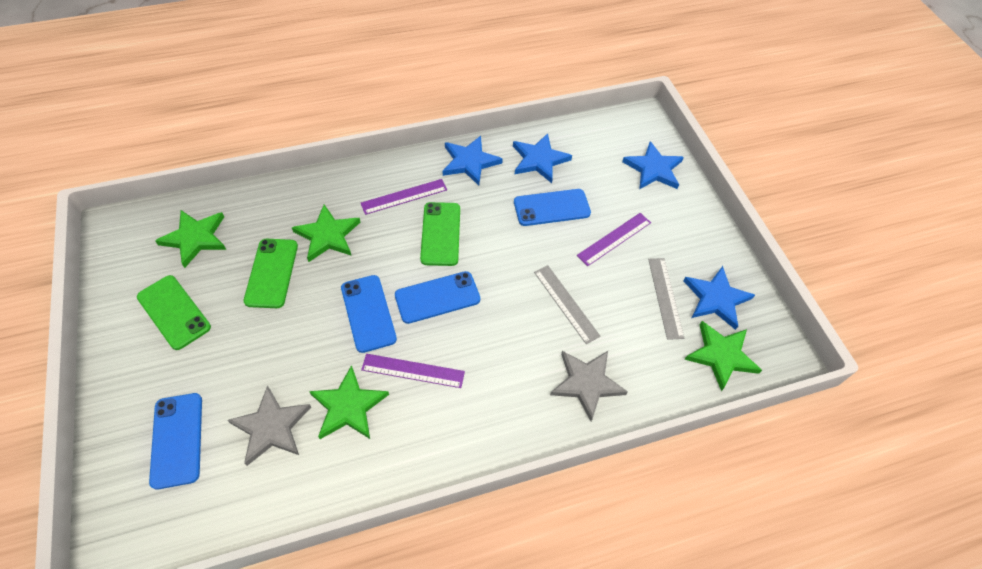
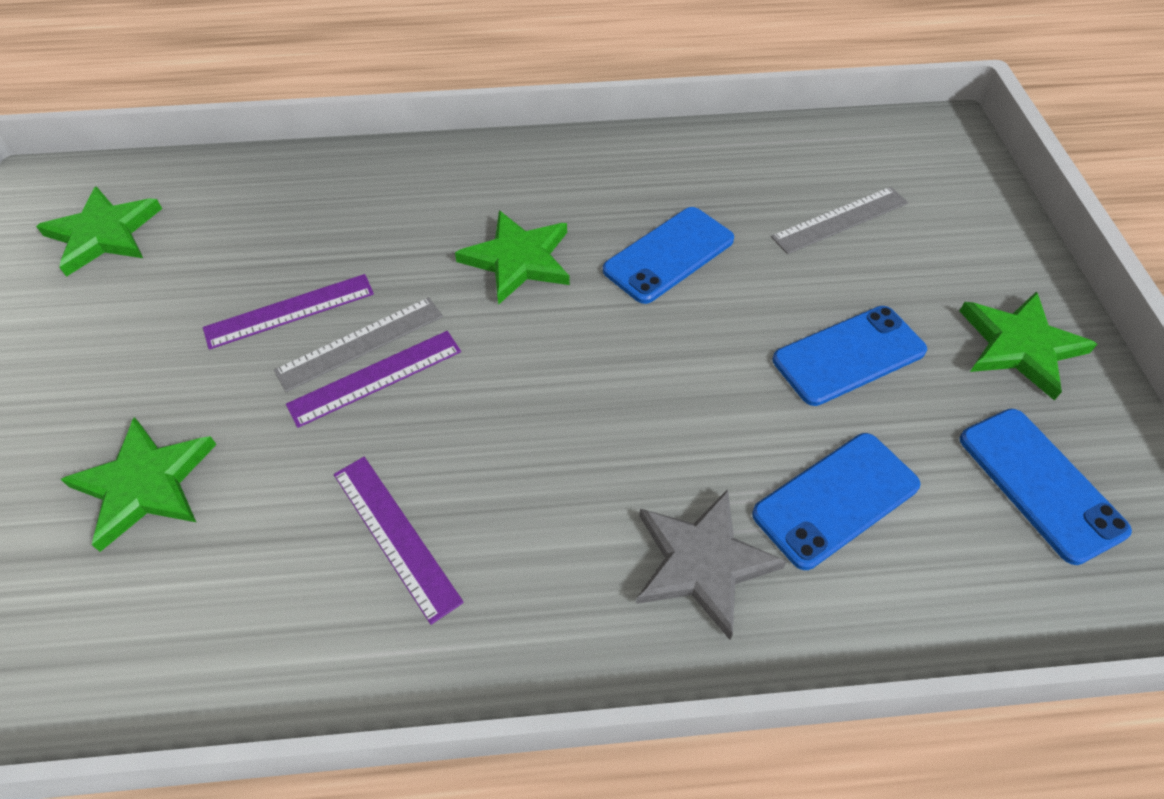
blue star: 4 -> 0
green phone: 3 -> 0
grey star: 2 -> 1

